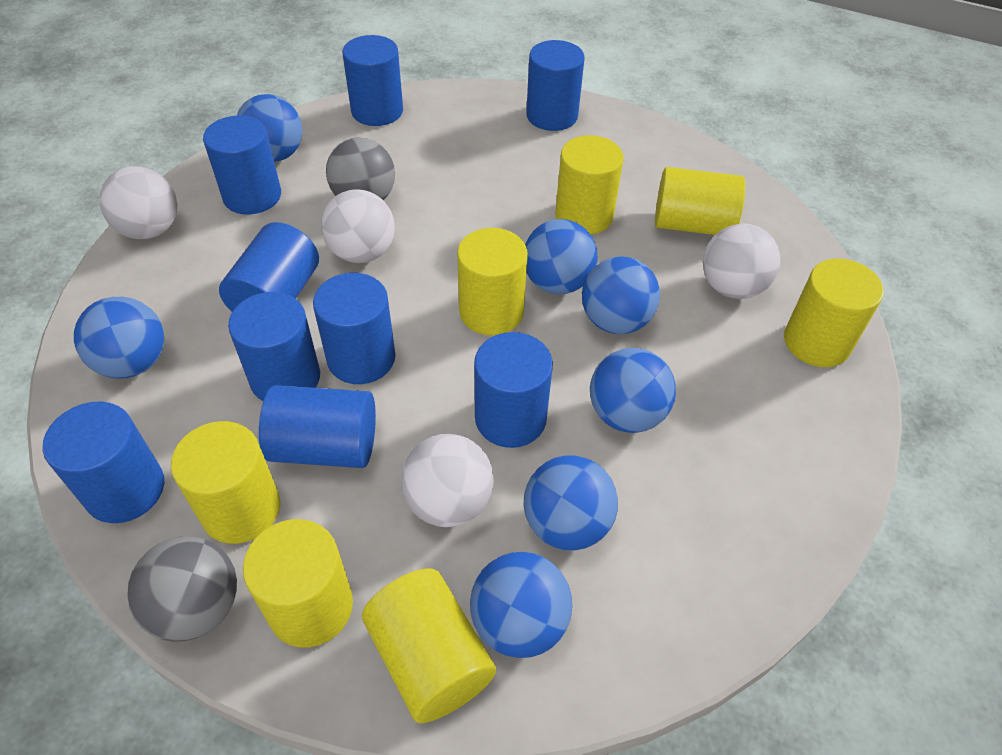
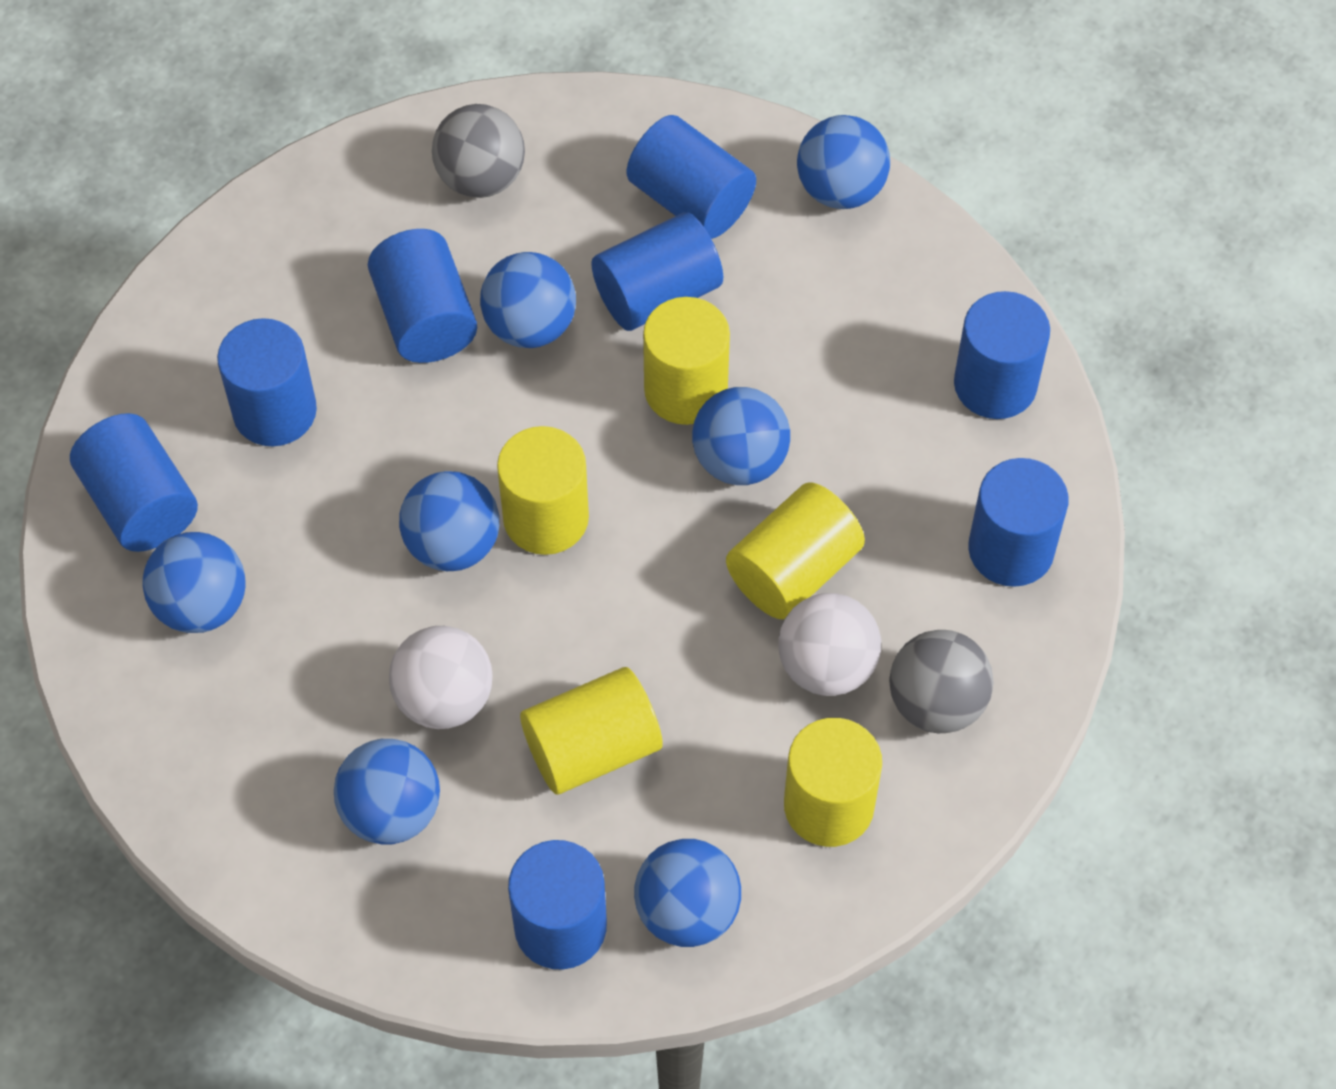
blue cylinder: 9 -> 8
white ball: 4 -> 2
yellow cylinder: 7 -> 5

